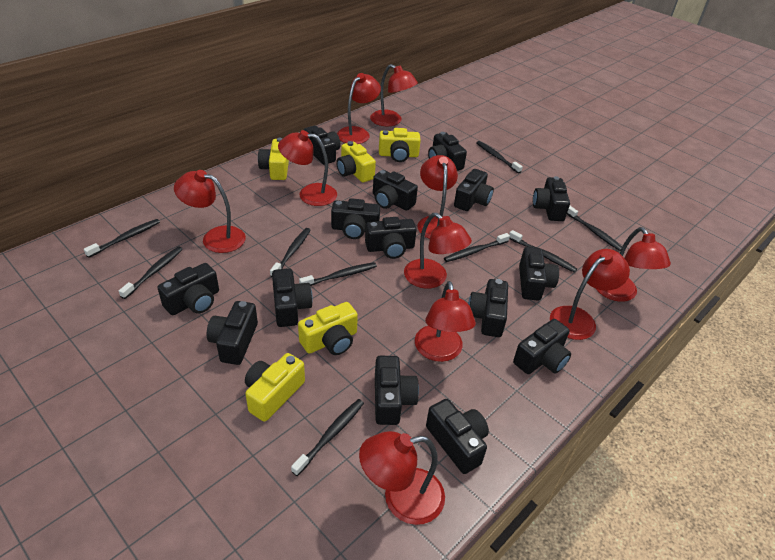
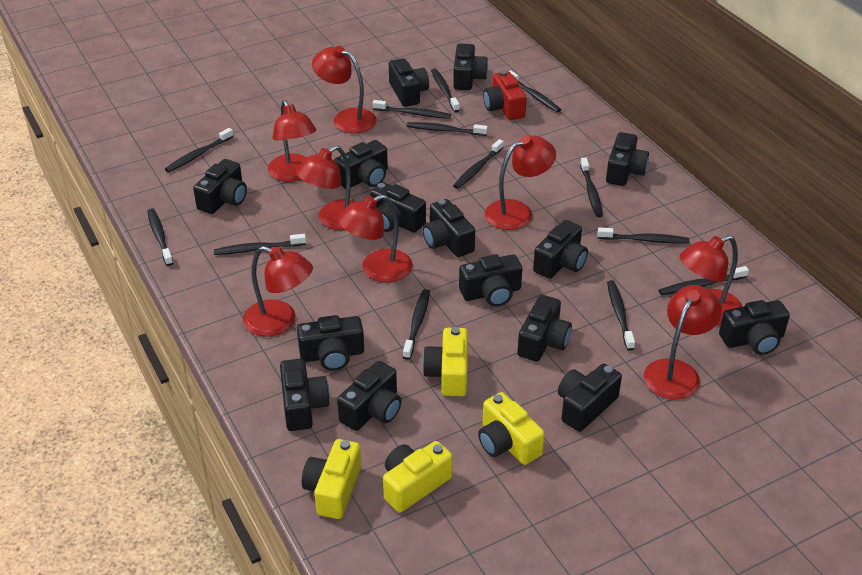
black toothbrush: 9 -> 13
red camera: 0 -> 1
red lamp: 10 -> 8
yellow camera: 5 -> 4

